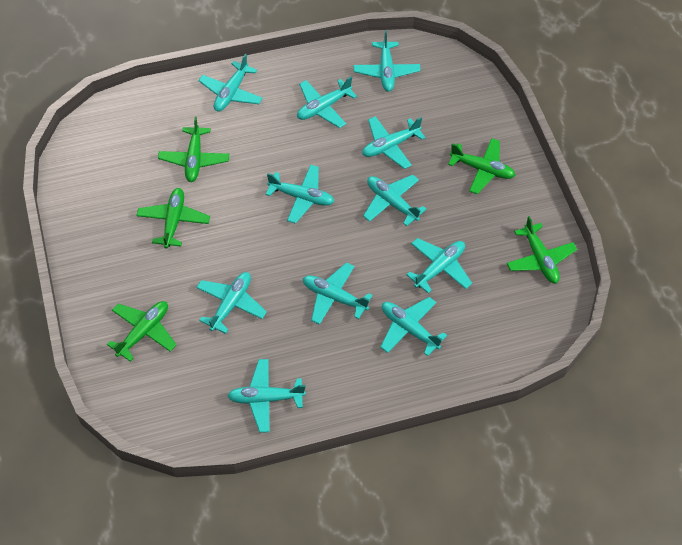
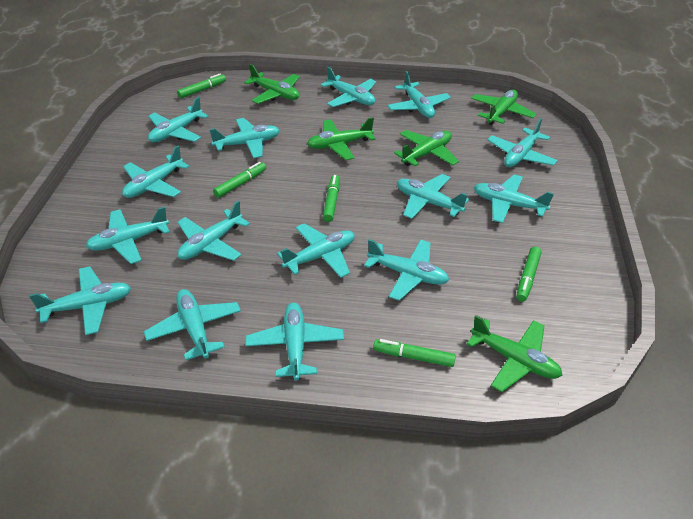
green marker: 0 -> 5
turquoise plane: 11 -> 15

